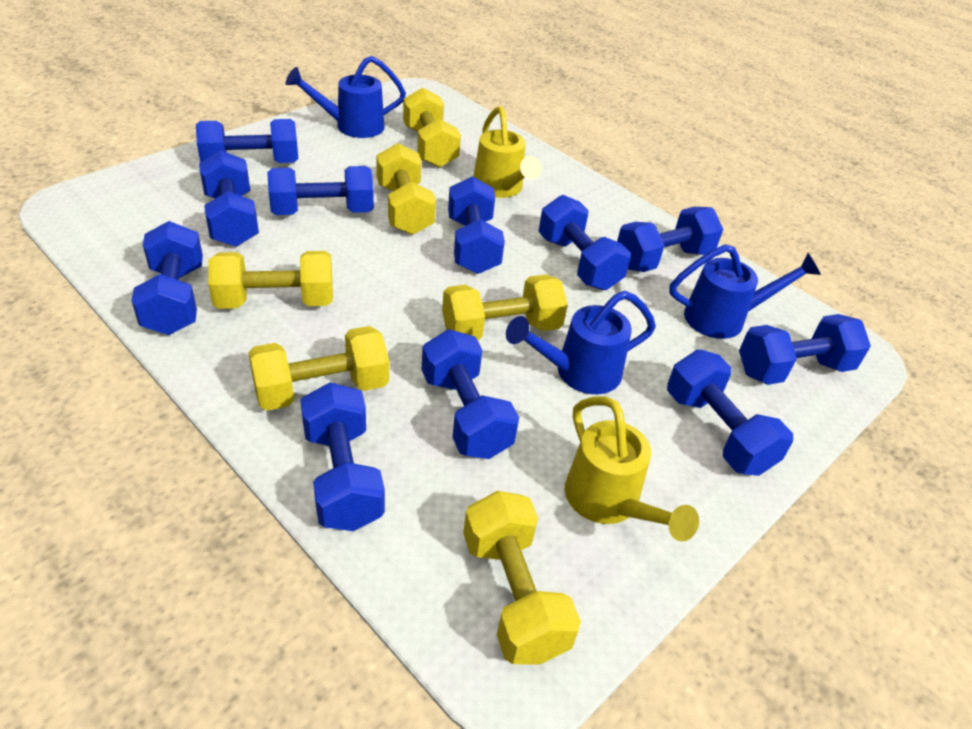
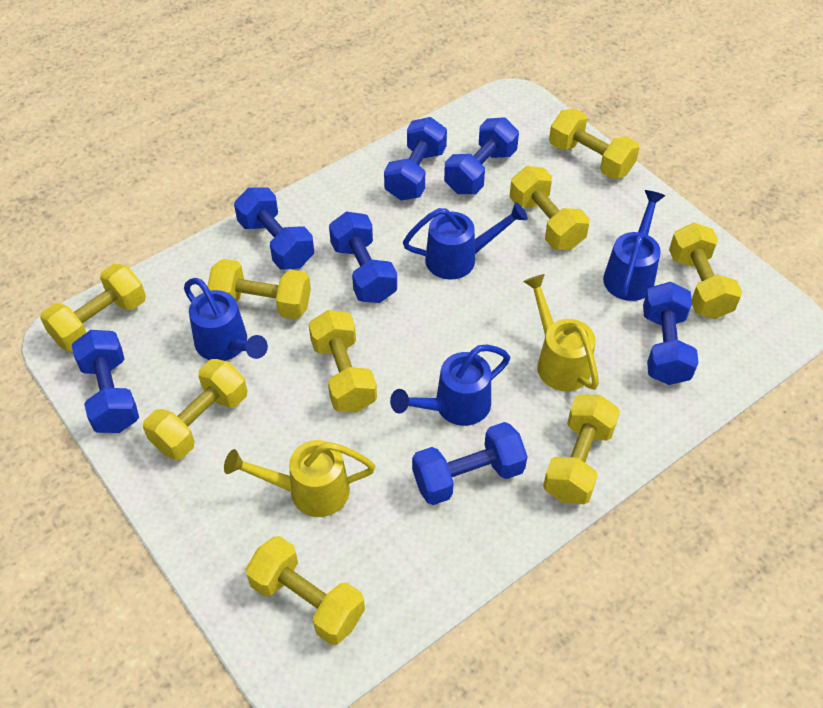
blue dumbbell: 11 -> 7
blue watering can: 3 -> 4
yellow dumbbell: 6 -> 9

